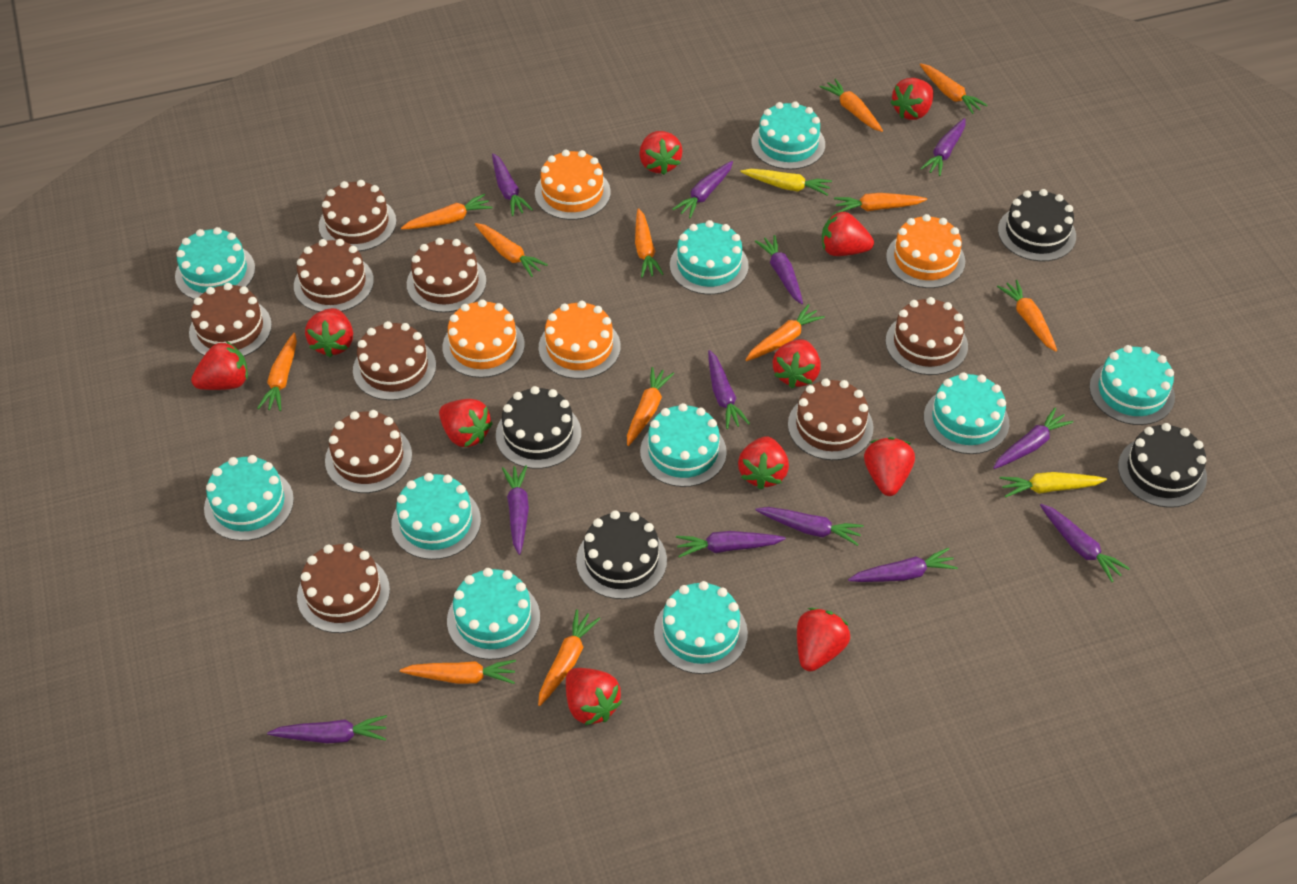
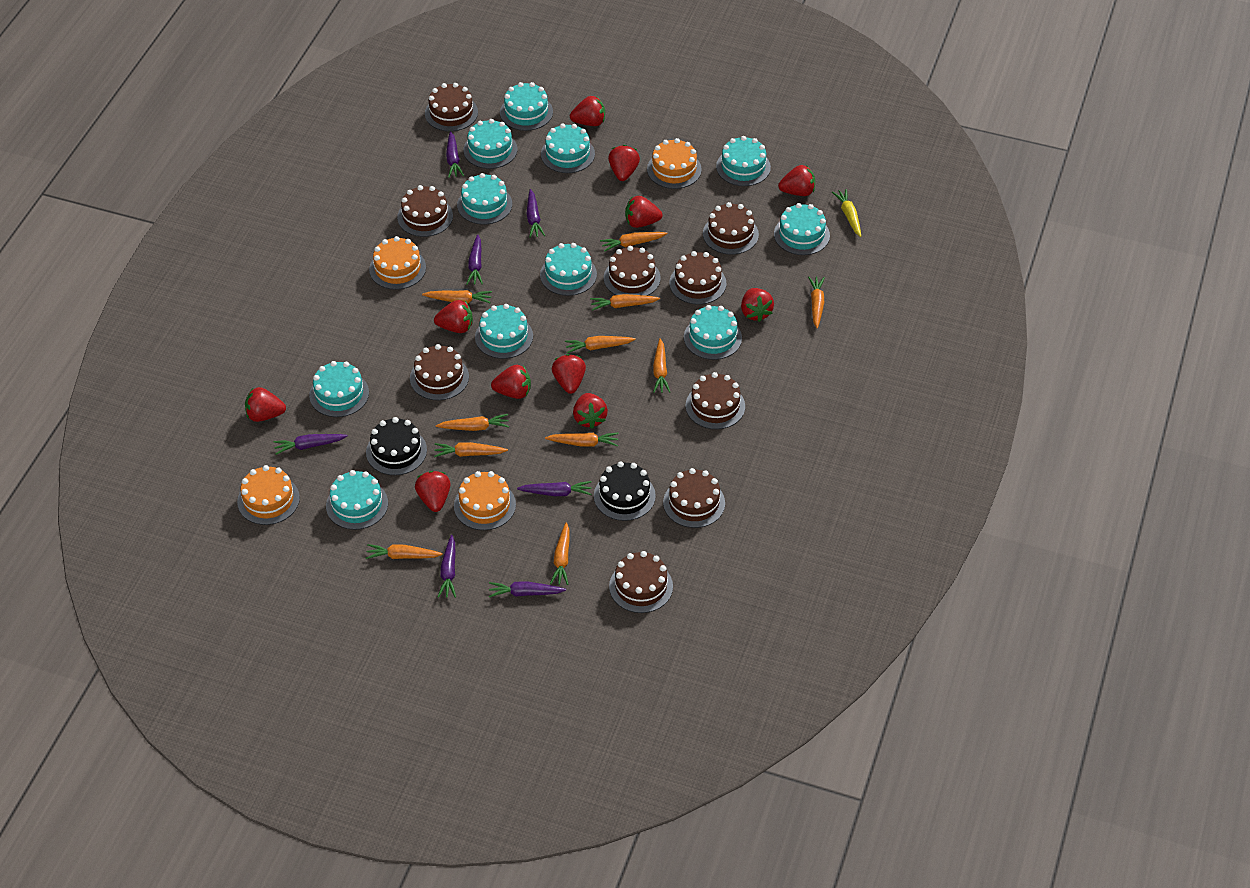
black cake: 4 -> 2
orange carrot: 12 -> 11
purple carrot: 12 -> 7
turquoise cake: 10 -> 11
yellow carrot: 2 -> 1

